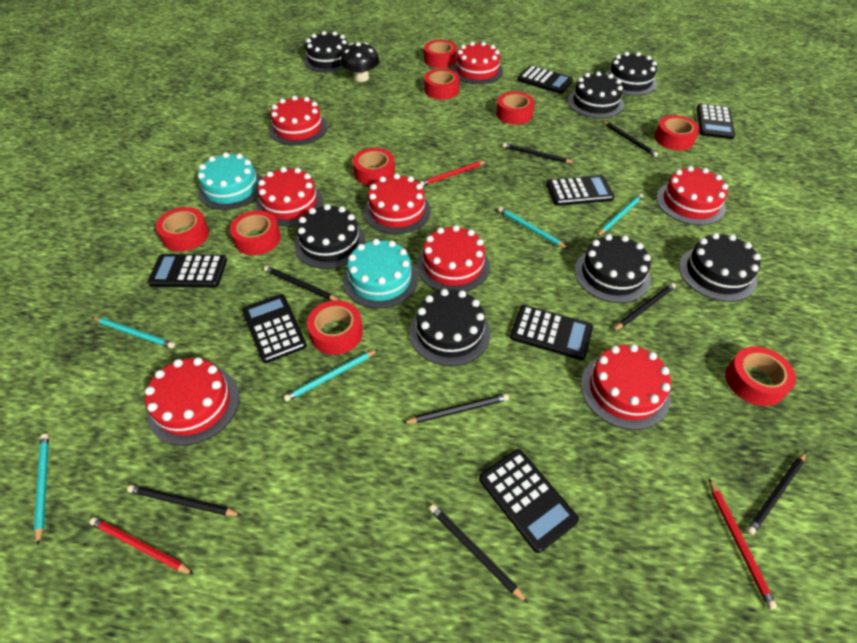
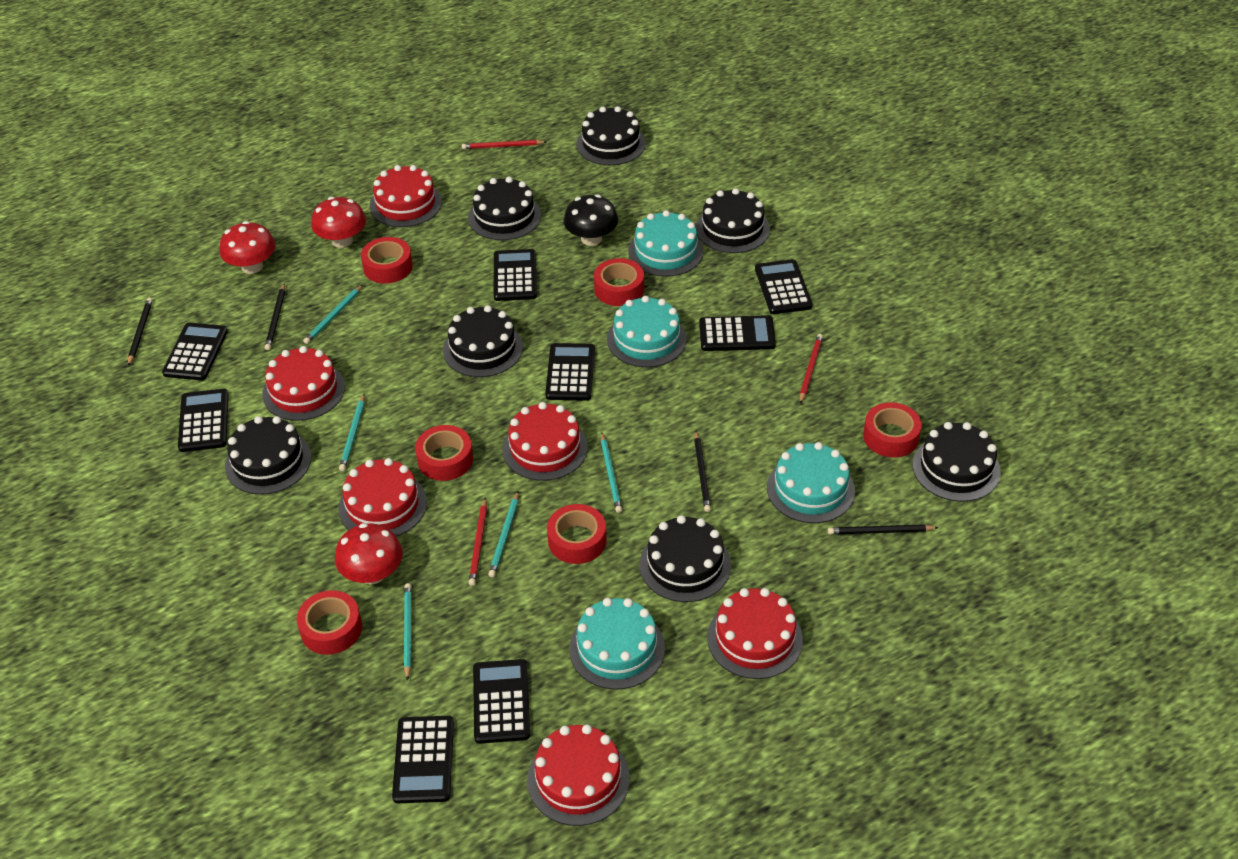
black calculator: 7 -> 8
black pencil: 8 -> 4
red cake: 8 -> 6
red mushroom: 0 -> 3
red tape: 9 -> 6
turquoise cake: 2 -> 4

